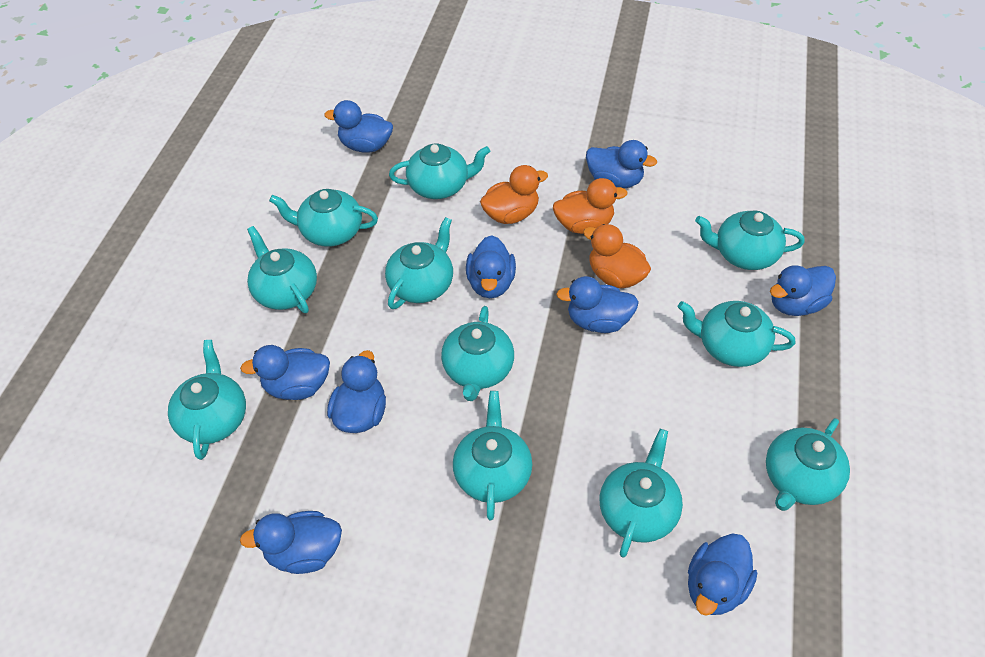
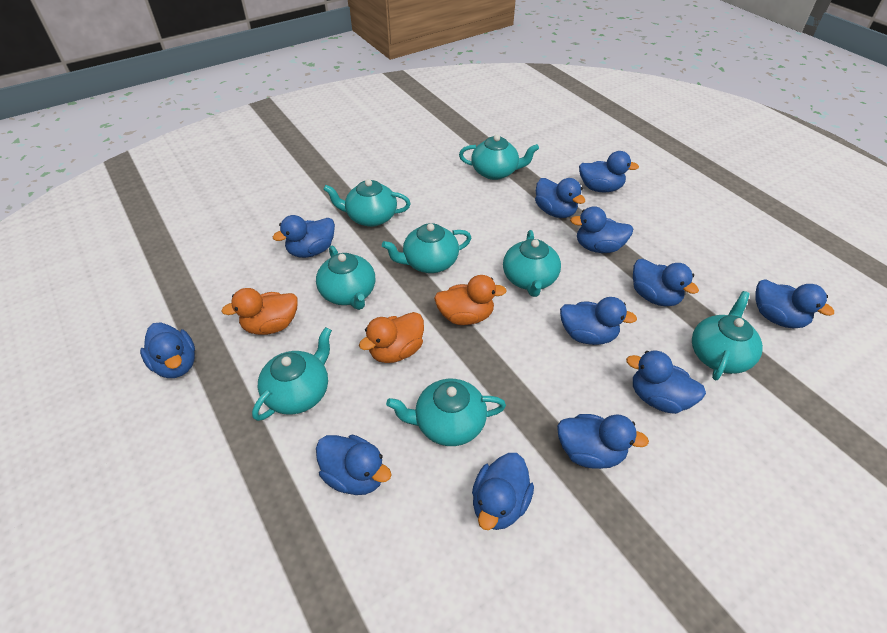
blue duck: 9 -> 12
turquoise teapot: 11 -> 8

